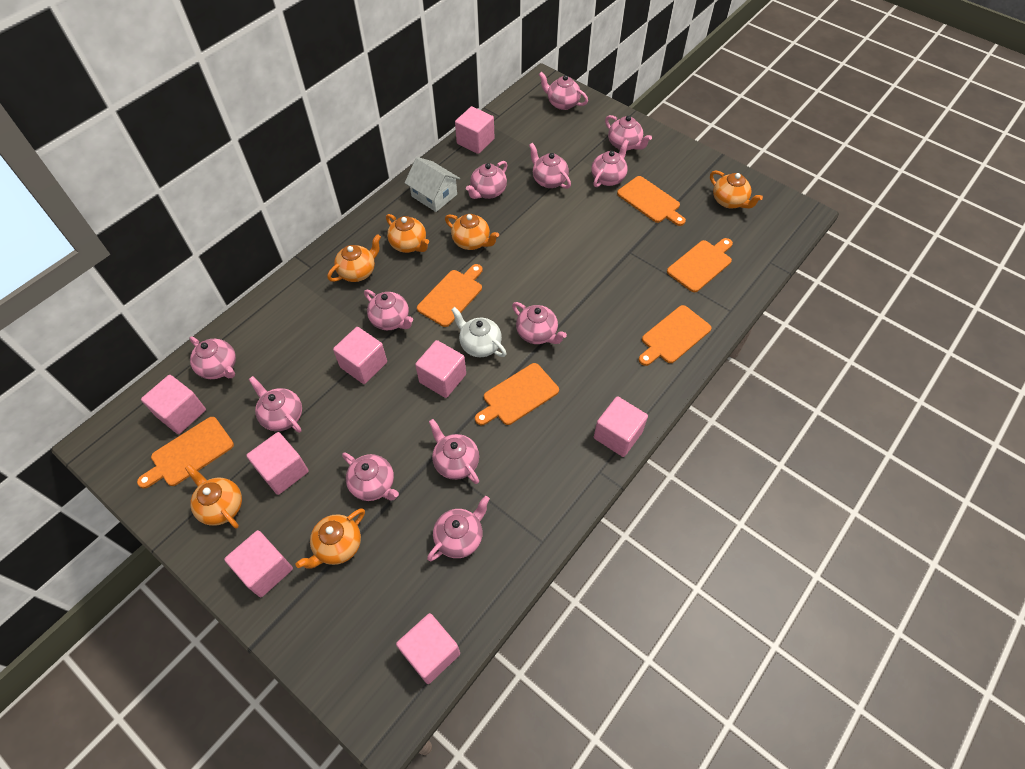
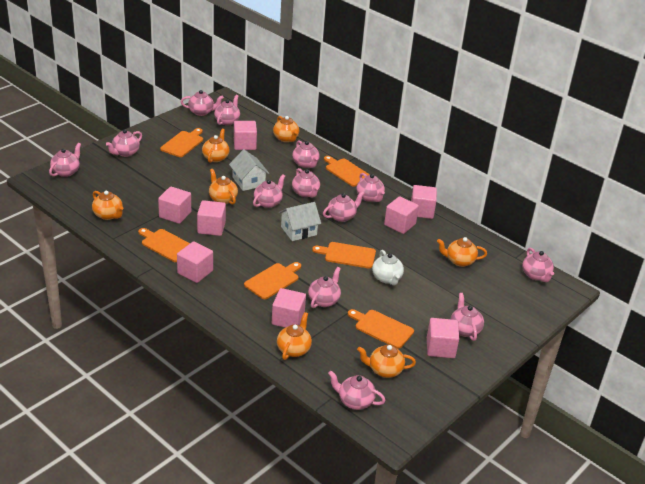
orange teapot: 6 -> 7
pink teapot: 12 -> 13
white house: 1 -> 2

